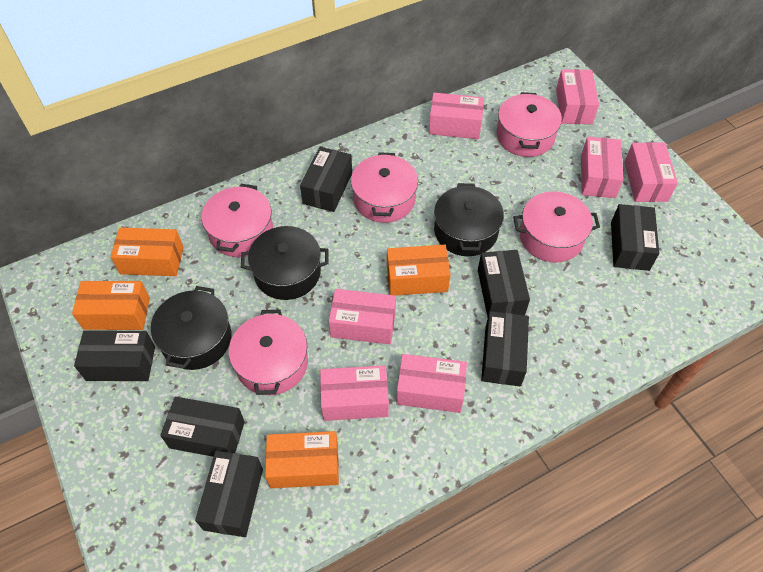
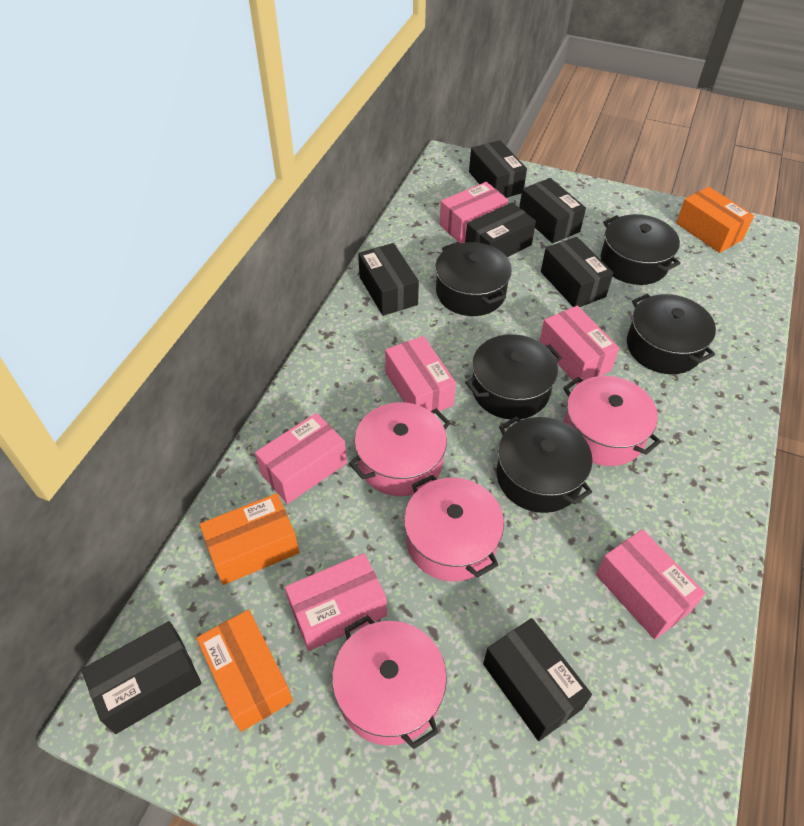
black pot: 3 -> 5
orange box: 4 -> 3
pink box: 7 -> 6
pink pot: 5 -> 4

